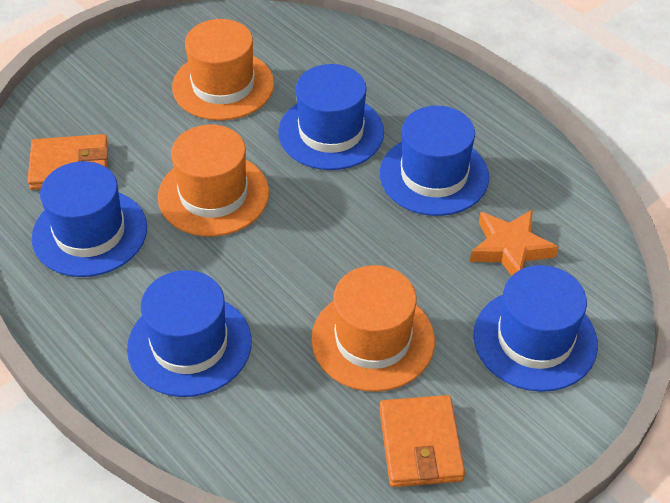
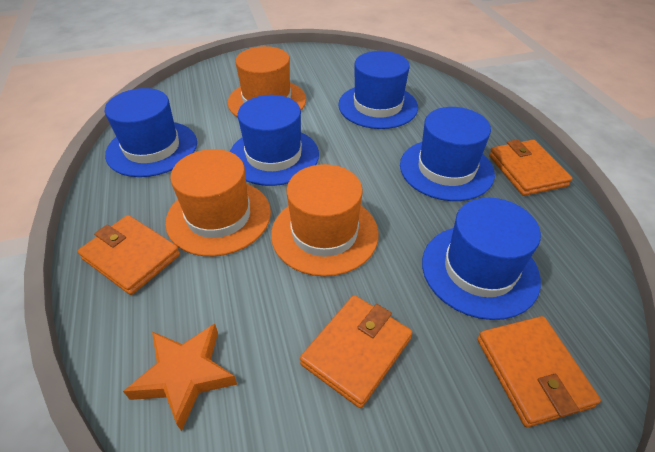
orange wallet: 2 -> 4

